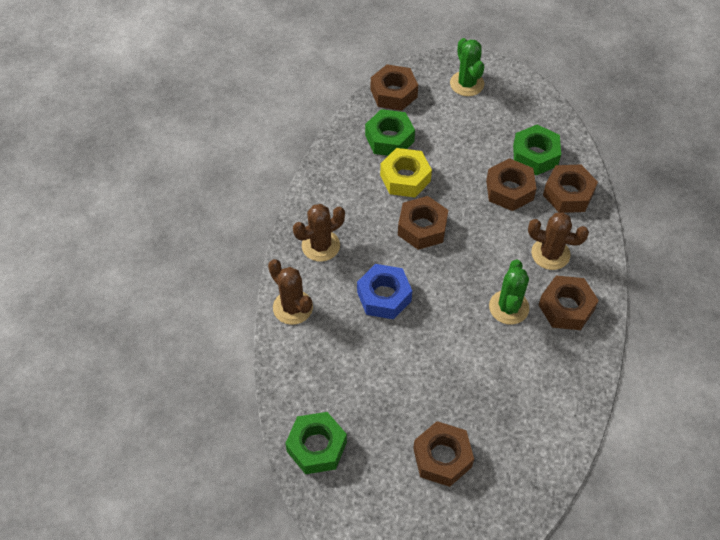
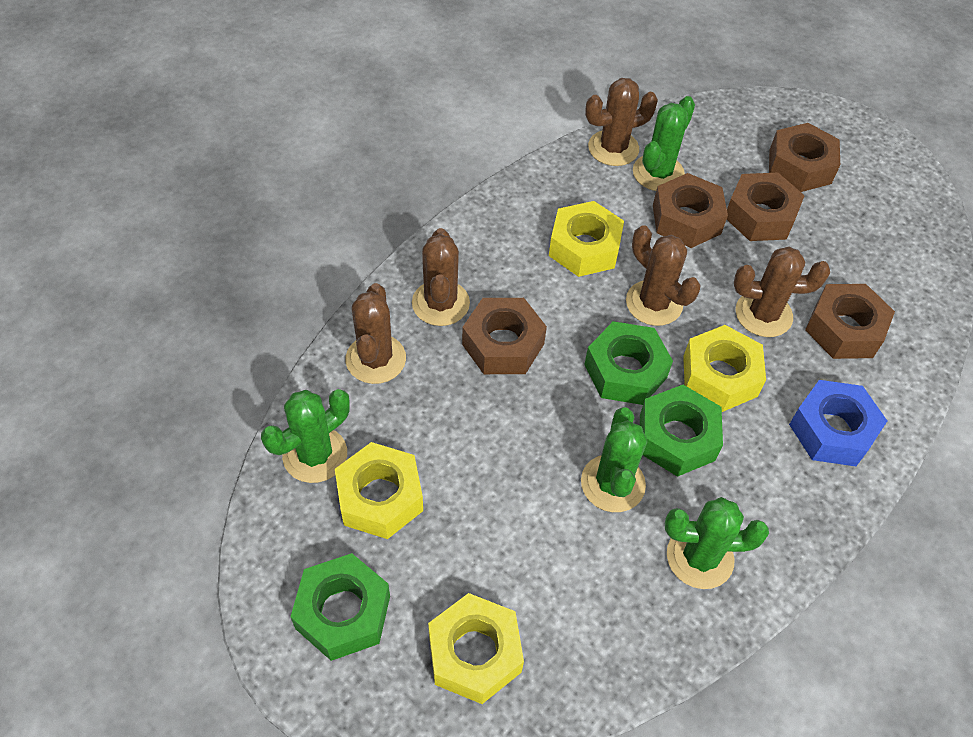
brown cactus: 3 -> 5
brown nut: 6 -> 5
green cactus: 2 -> 4
yellow nut: 1 -> 4

